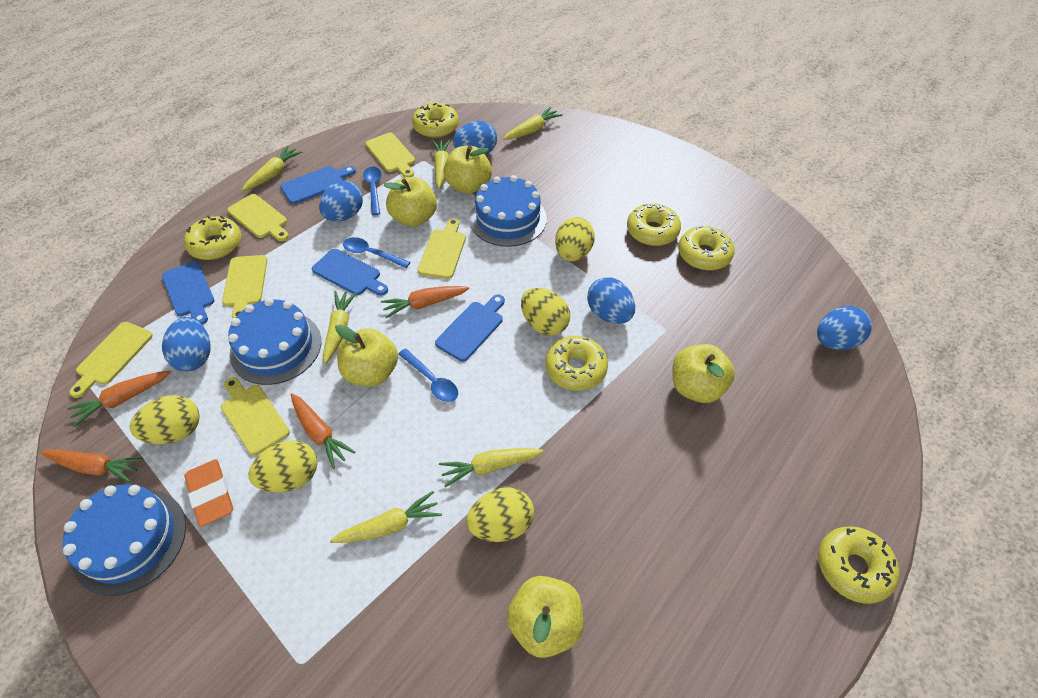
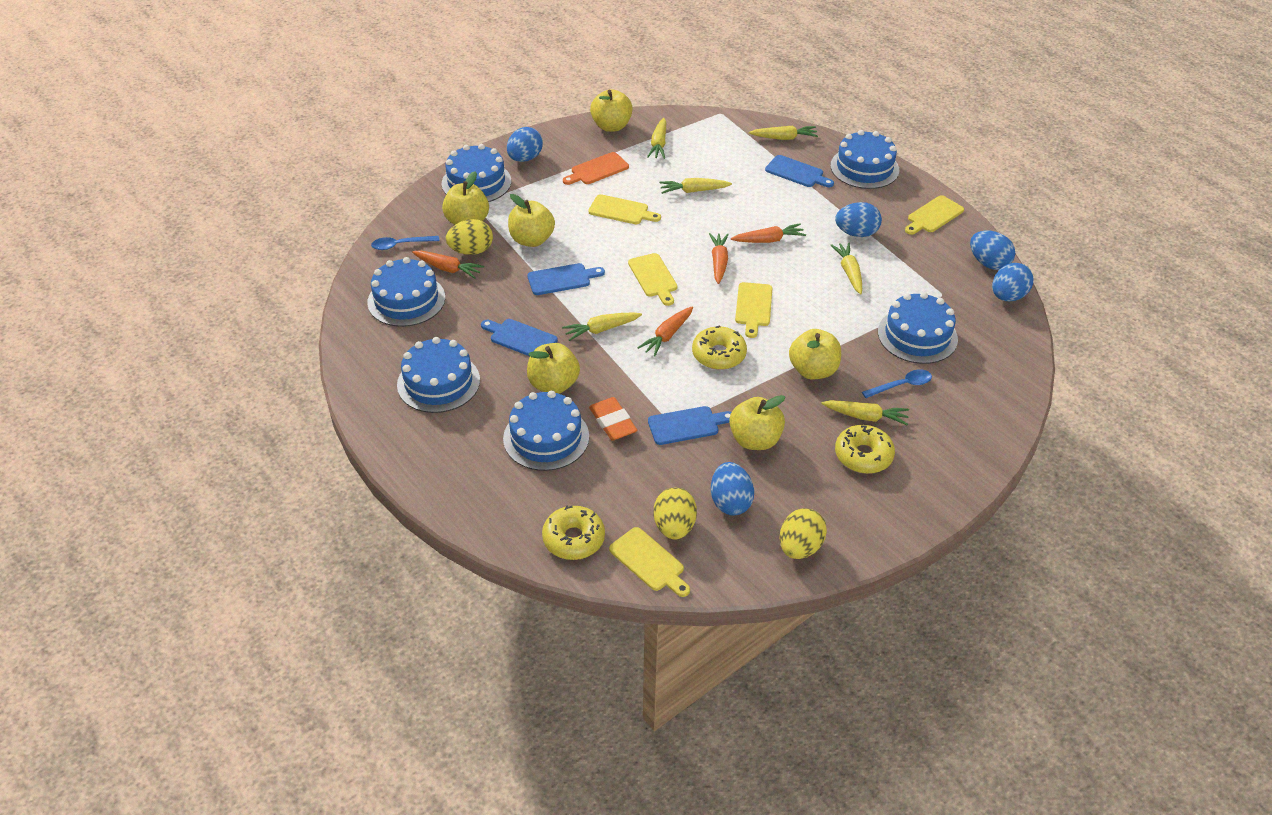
blue cake: 3 -> 6
blue spoon: 3 -> 2
orange cutting board: 0 -> 1
yellow apple: 5 -> 6
yellow cutting board: 6 -> 5
yellow donut: 6 -> 3
yellow egg: 5 -> 3

